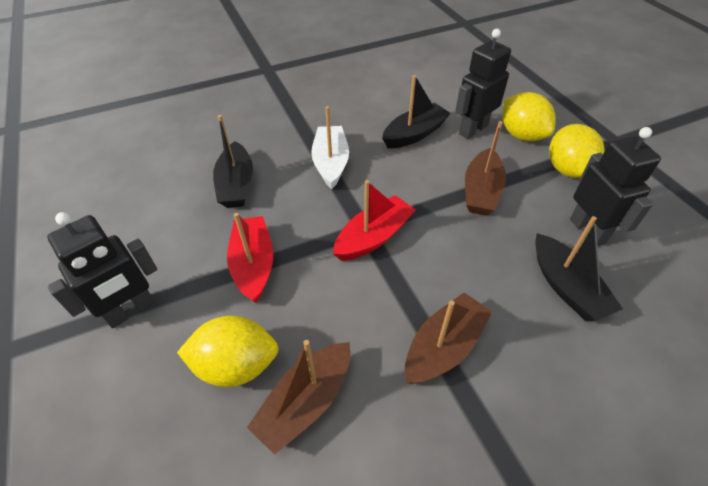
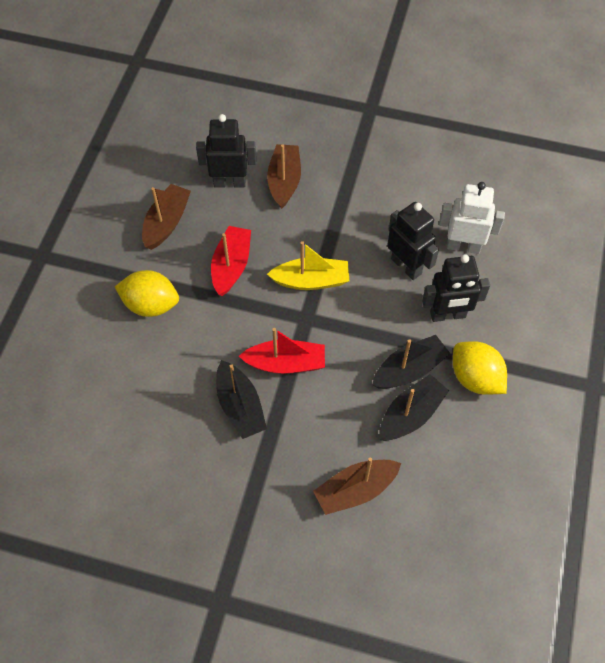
white boat: 1 -> 0
white robot: 0 -> 1
yellow boat: 0 -> 1
yellow lemon: 3 -> 2

